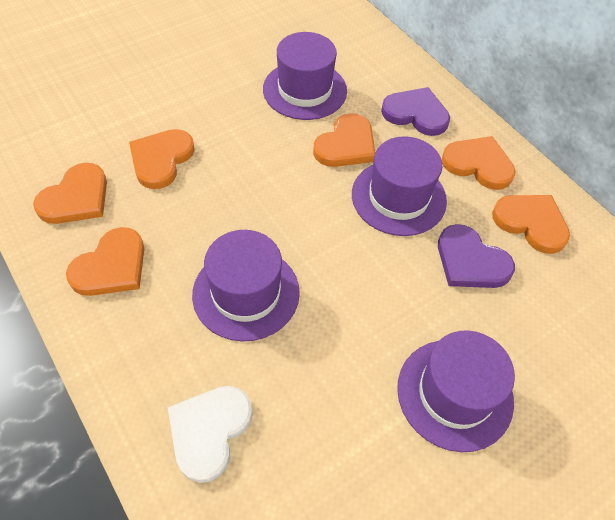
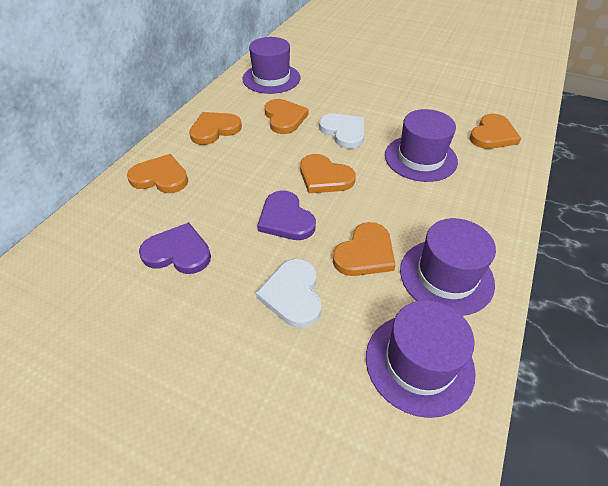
white heart: 1 -> 2

